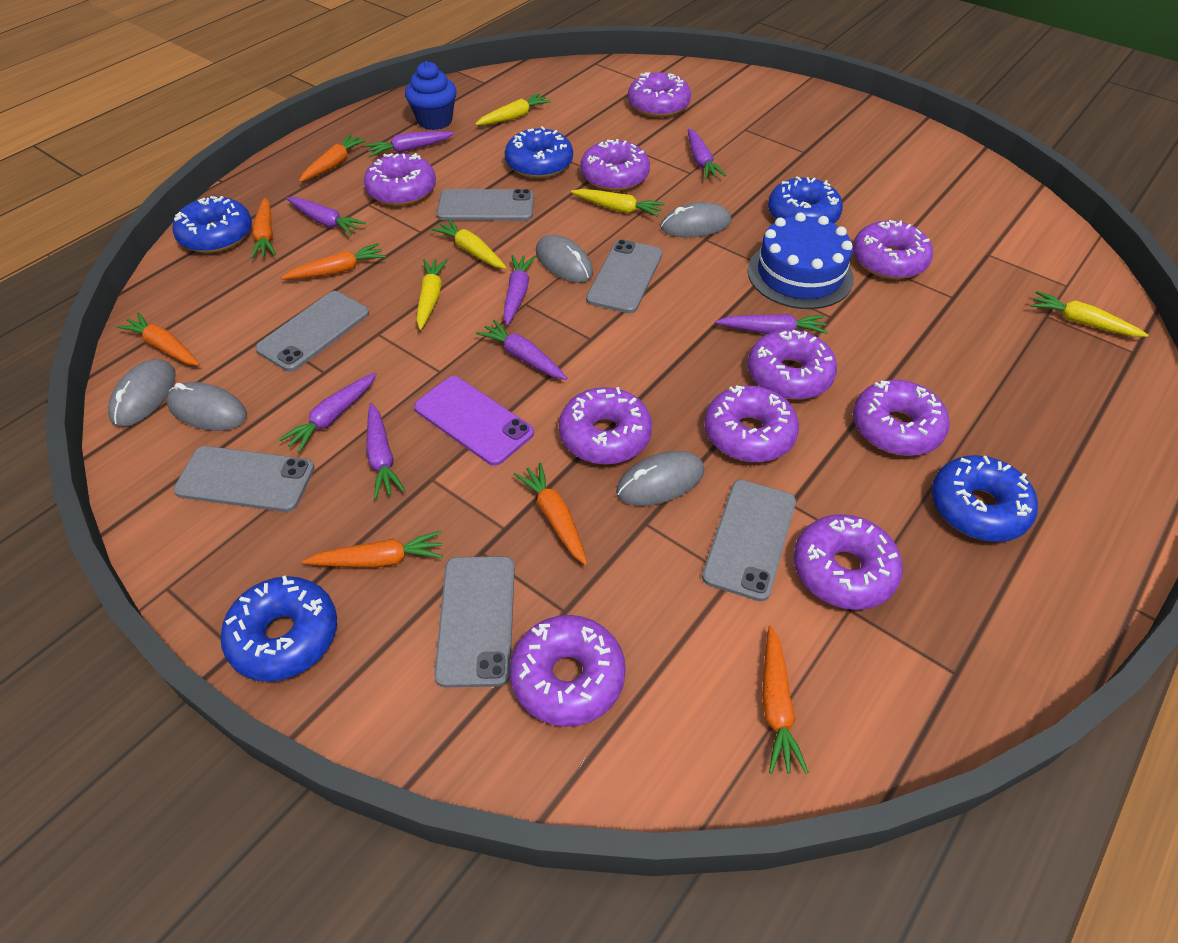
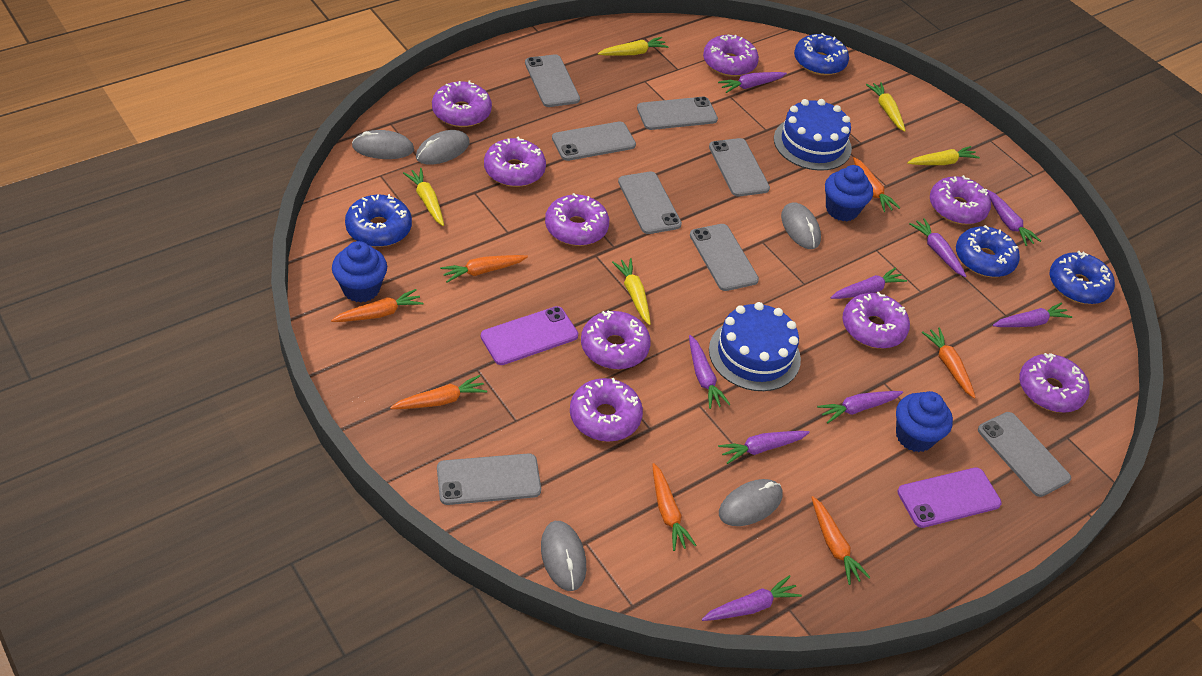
blue cake: 1 -> 2
blue cupcake: 1 -> 3
blue donut: 5 -> 4
grey phone: 6 -> 8
purple carrot: 8 -> 9
purple donut: 10 -> 9
purple phone: 1 -> 2

